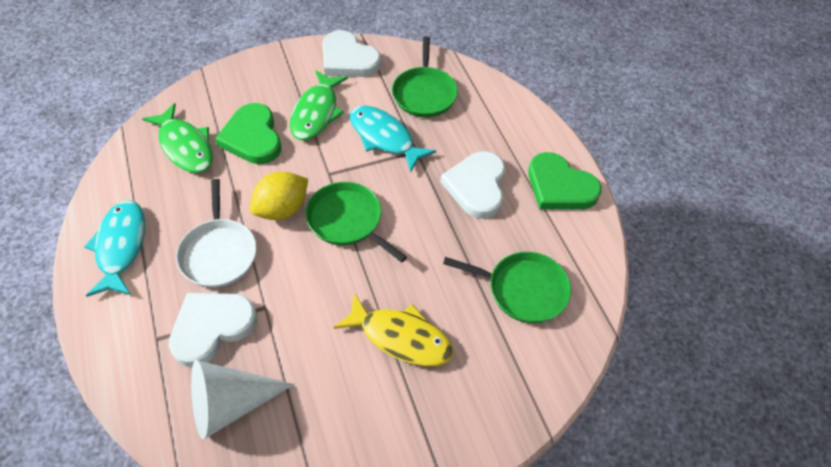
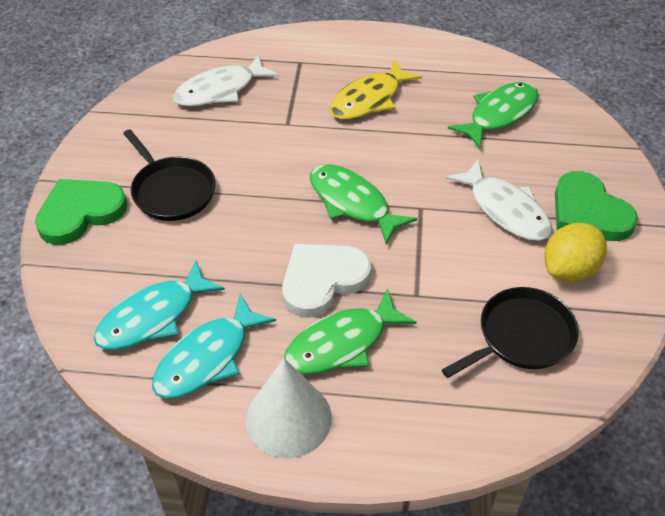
black pan: 0 -> 2
green fish: 2 -> 3
green pan: 3 -> 0
white fish: 0 -> 2
white heart: 3 -> 1
white pan: 1 -> 0

